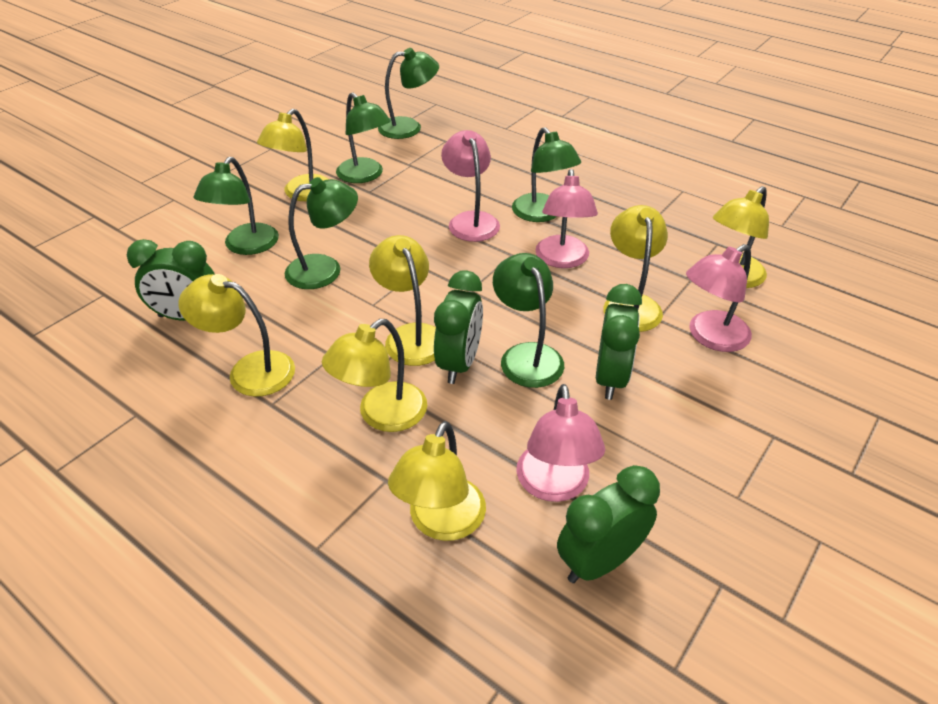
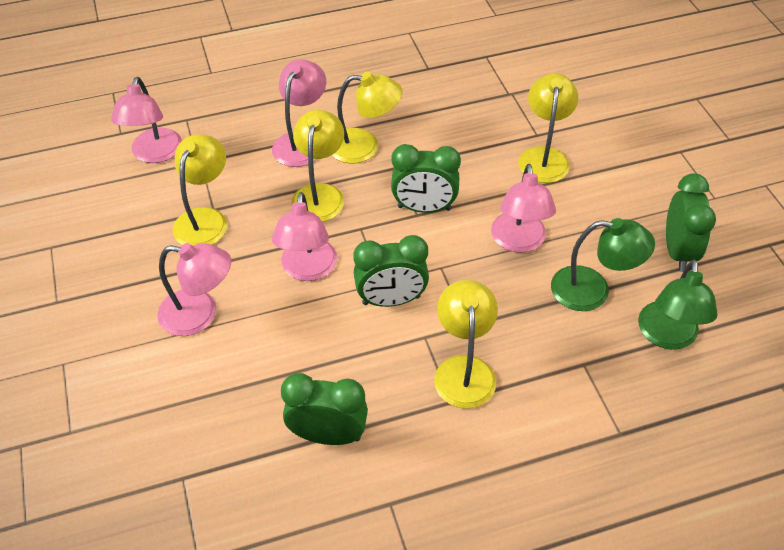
green lamp: 6 -> 2
pink lamp: 4 -> 5
yellow lamp: 7 -> 5

